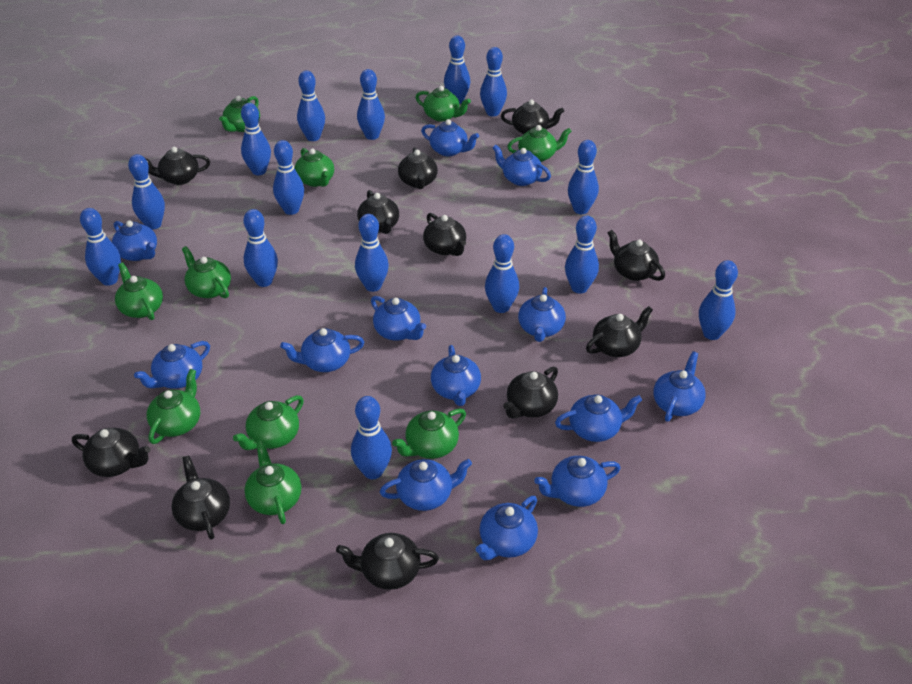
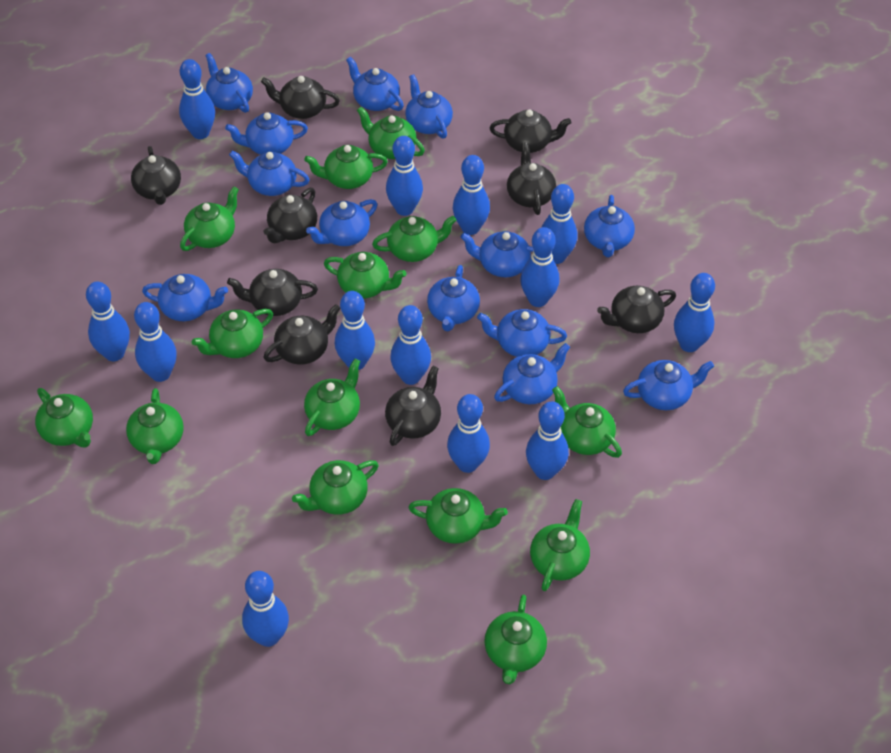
black teapot: 11 -> 9
blue bowling pin: 15 -> 13
green teapot: 10 -> 14

